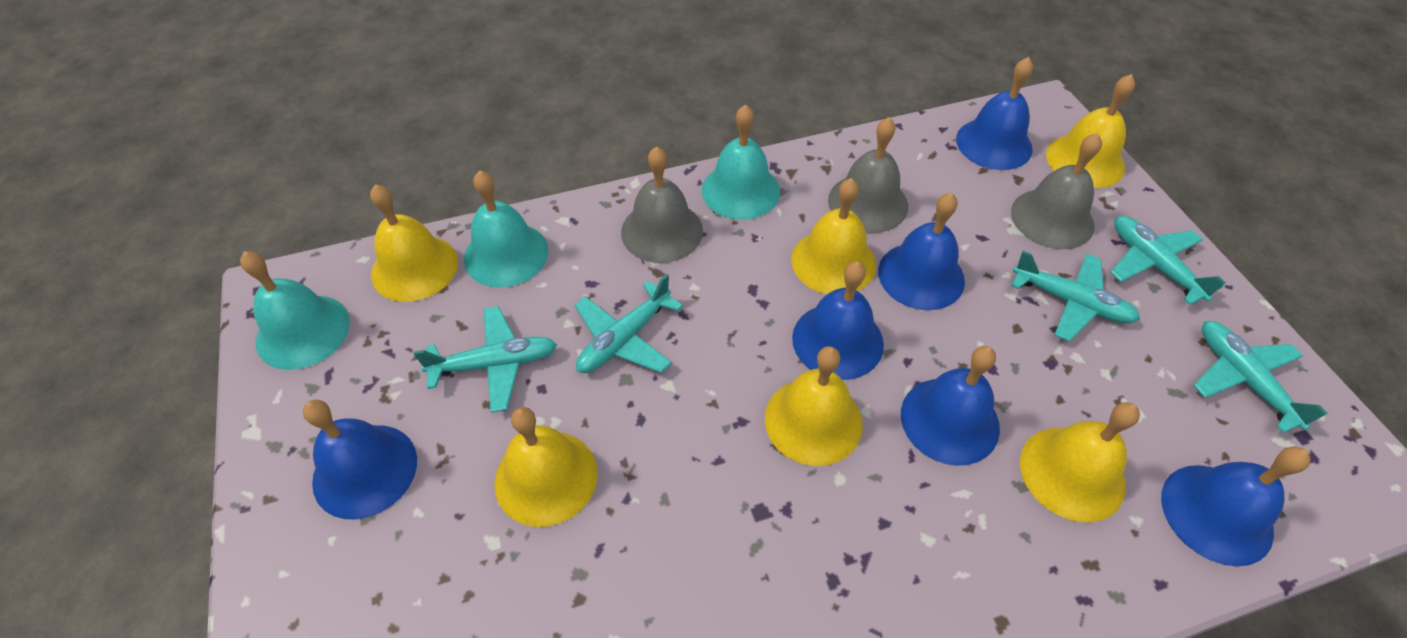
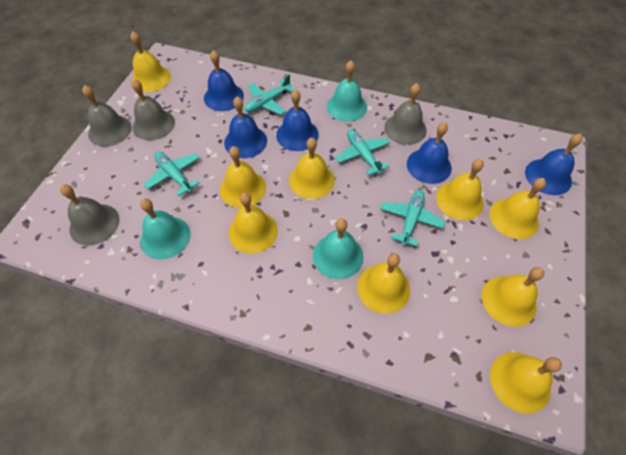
blue bell: 6 -> 5
grey bell: 3 -> 4
turquoise plane: 5 -> 4
yellow bell: 6 -> 9

